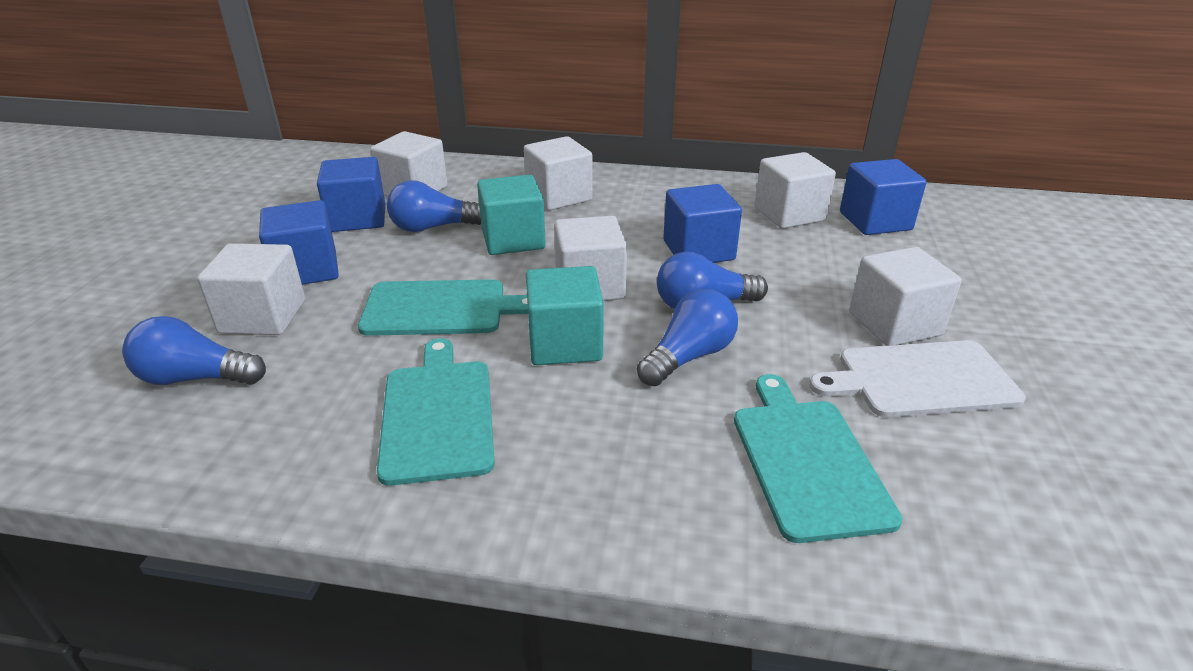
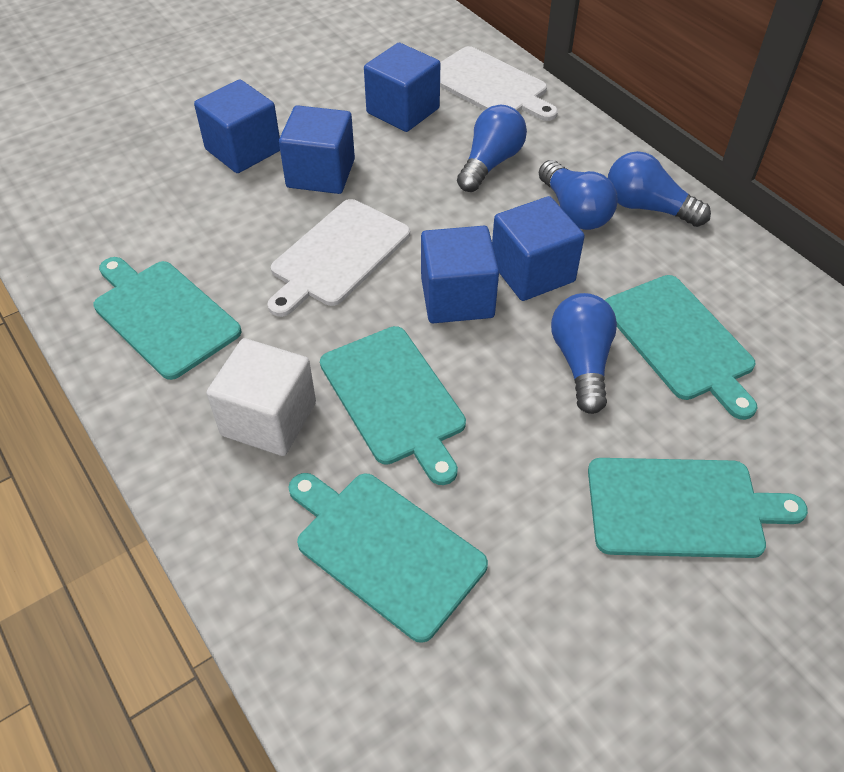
blue cube: 4 -> 5
turquoise cube: 2 -> 0
turquoise cutting board: 3 -> 5
white cube: 6 -> 1
white cutting board: 1 -> 2

